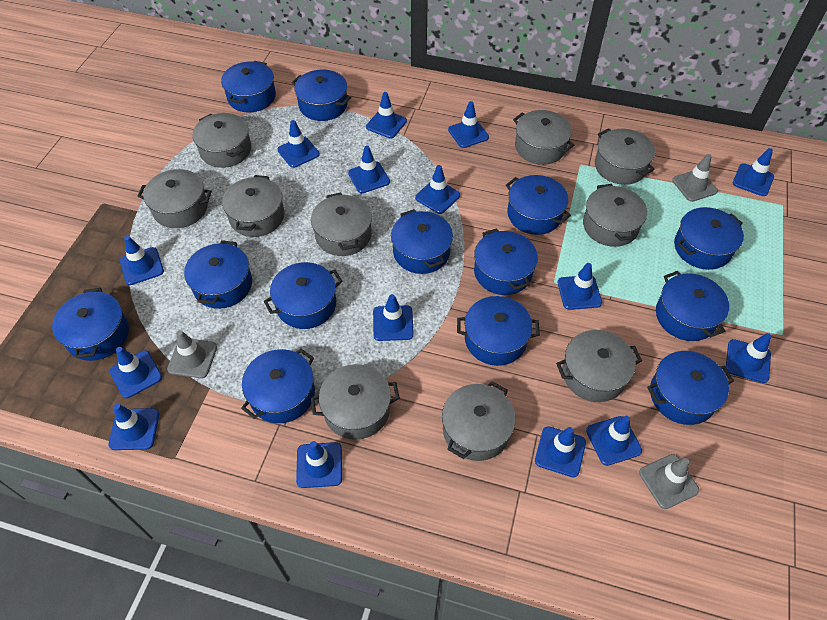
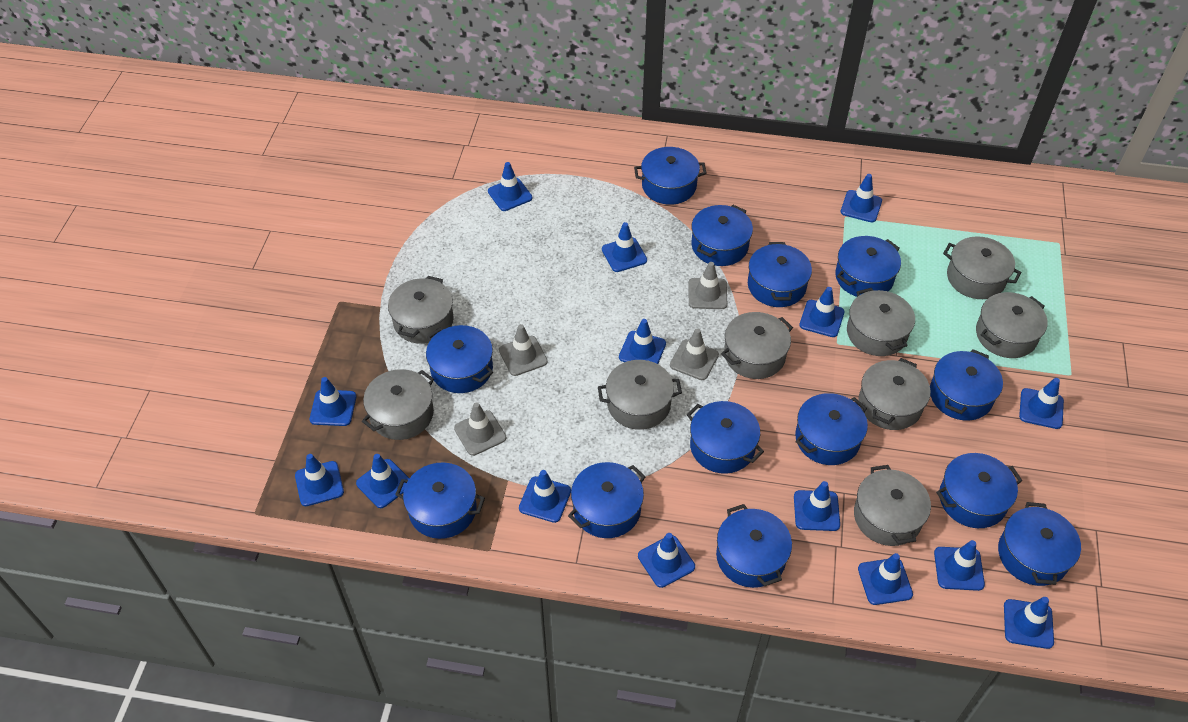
grey pot: 10 -> 9
grey traffic cone: 3 -> 4

